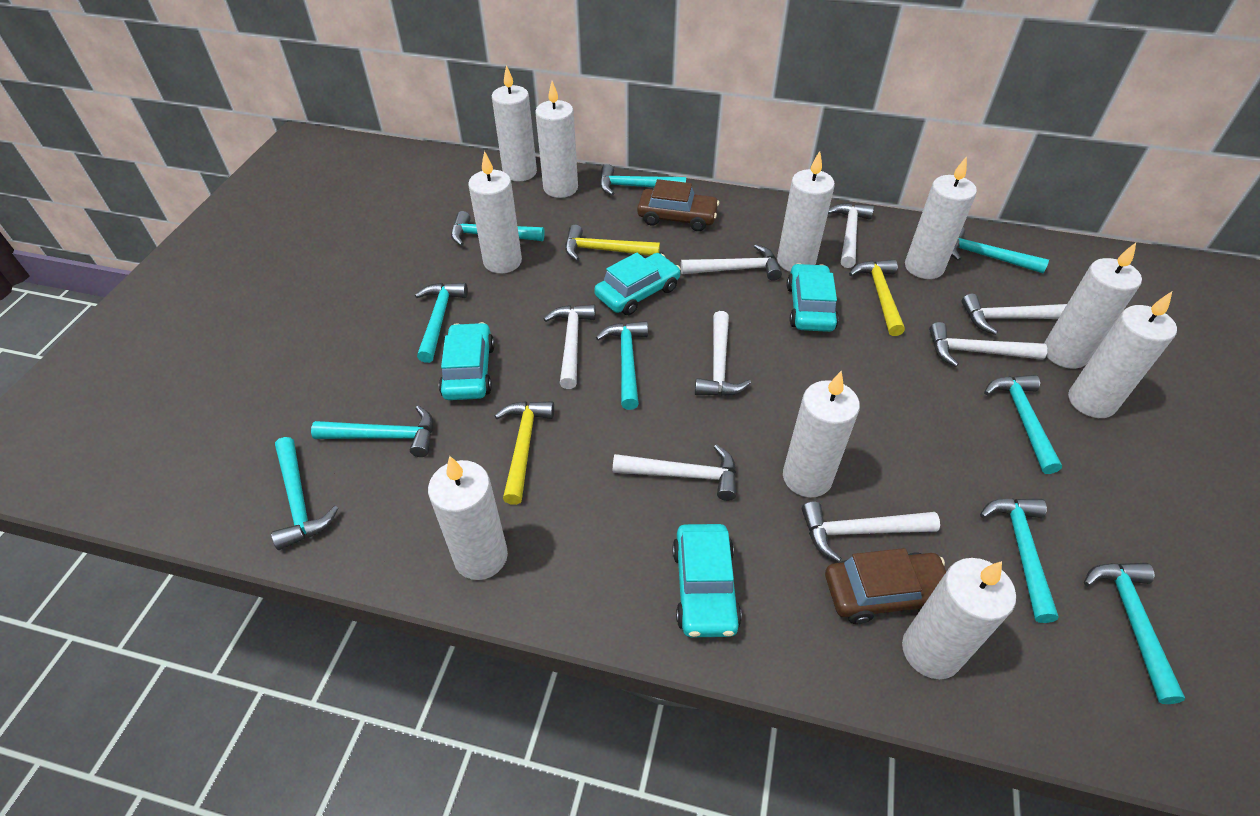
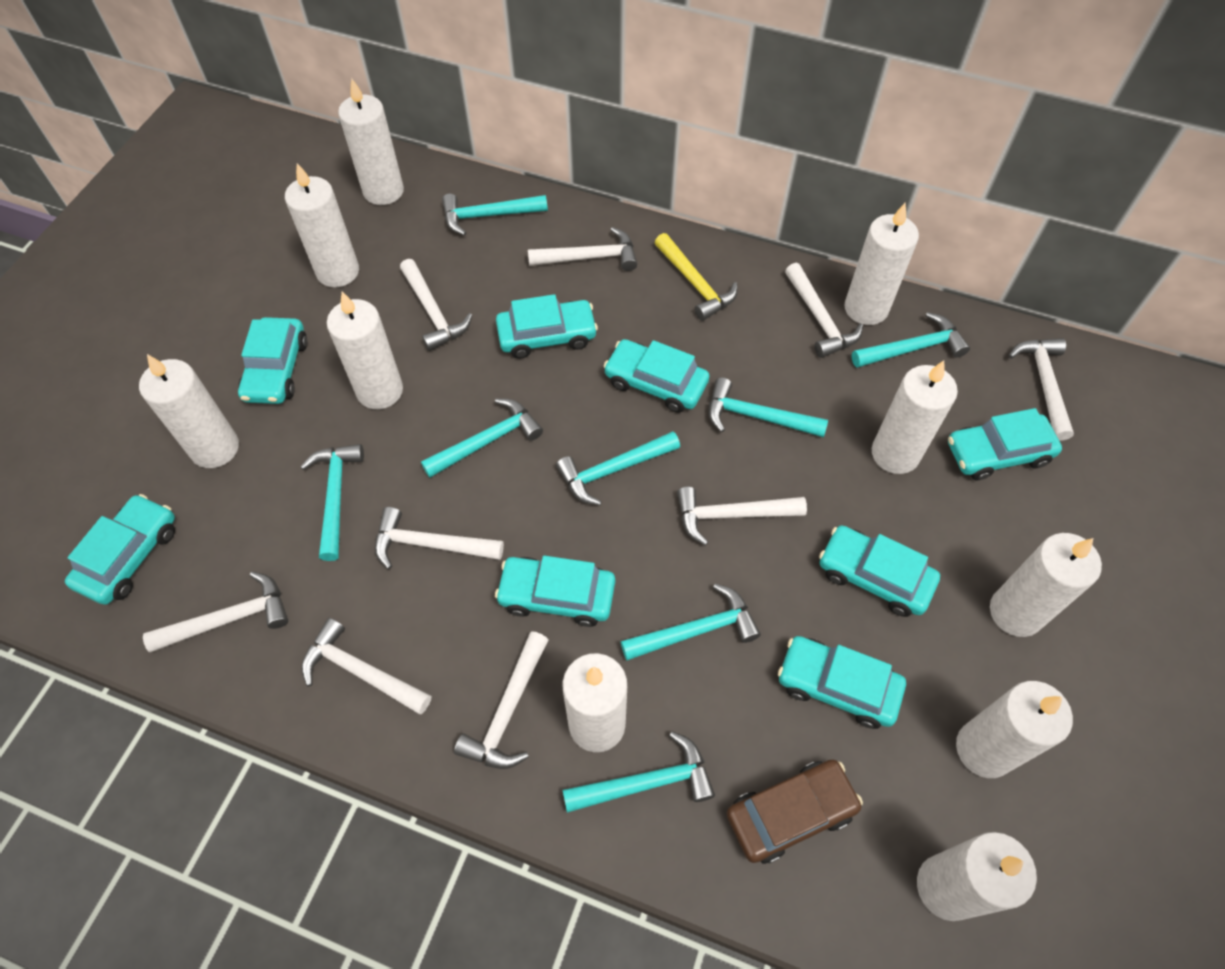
brown car: 2 -> 1
turquoise car: 4 -> 8
turquoise hammer: 10 -> 8
white hammer: 8 -> 9
yellow hammer: 3 -> 1

